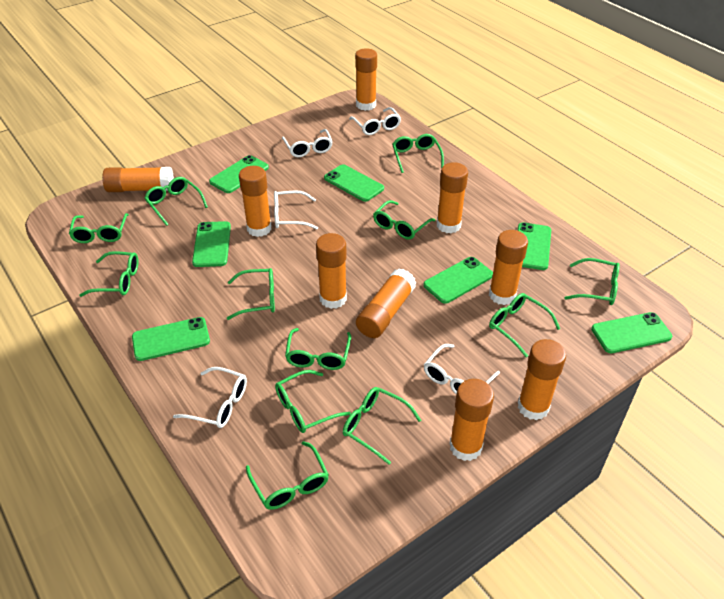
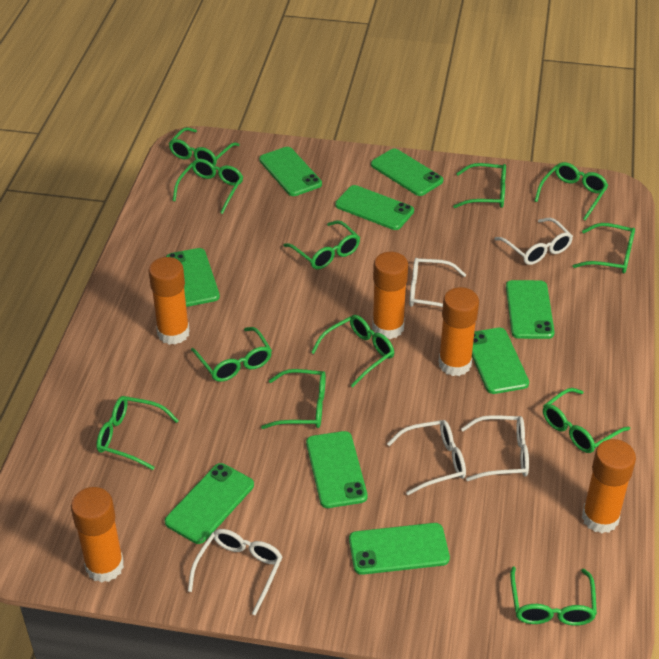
green phone: 7 -> 9
orange glue stick: 9 -> 5

